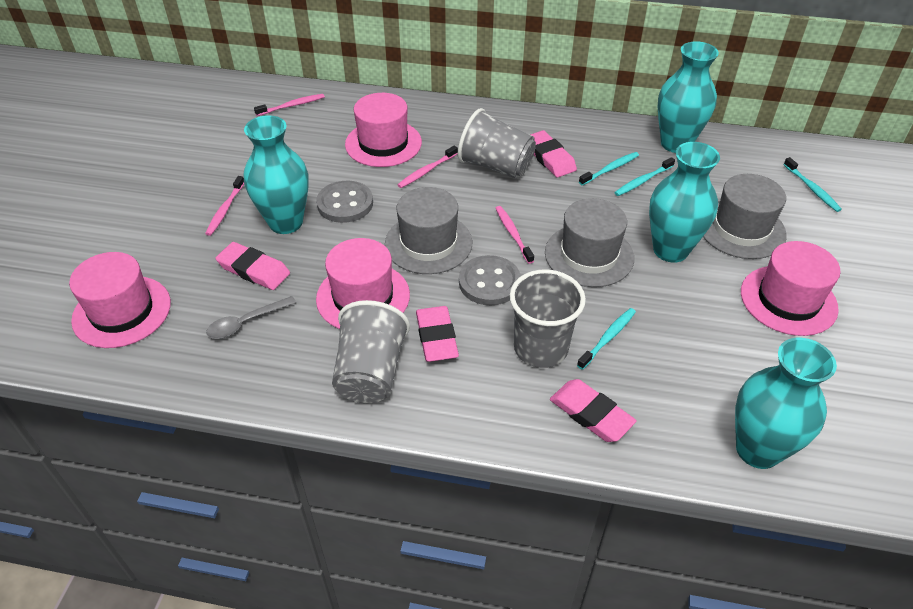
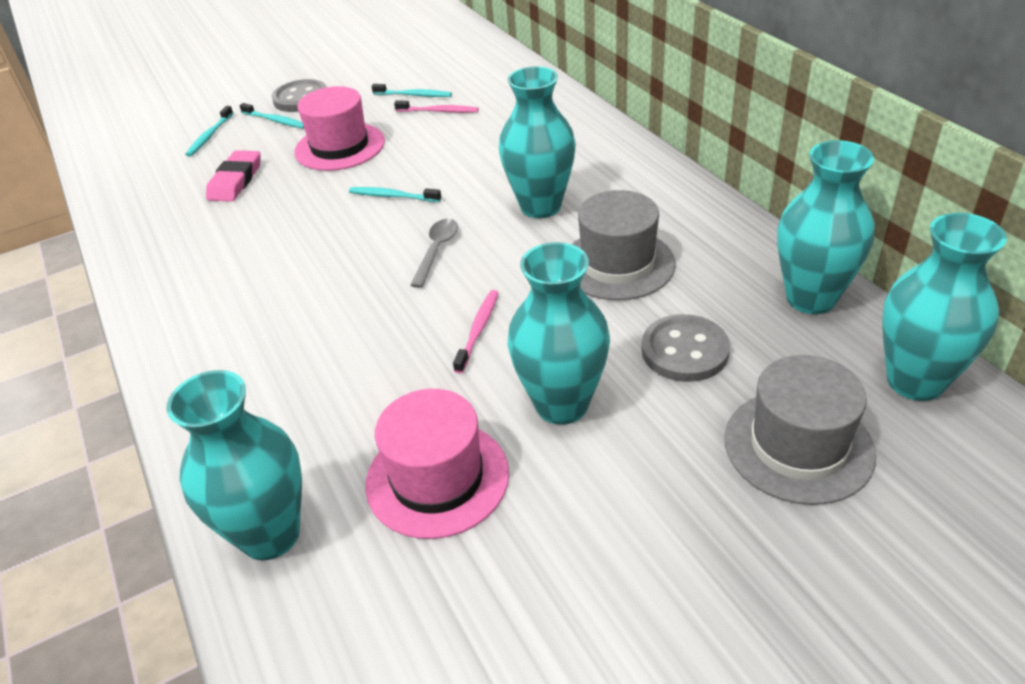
grey cup: 3 -> 0
grey hat: 3 -> 2
pink eraser: 4 -> 1
pink hat: 4 -> 2
pink toothbrush: 4 -> 2
turquoise vase: 4 -> 5

